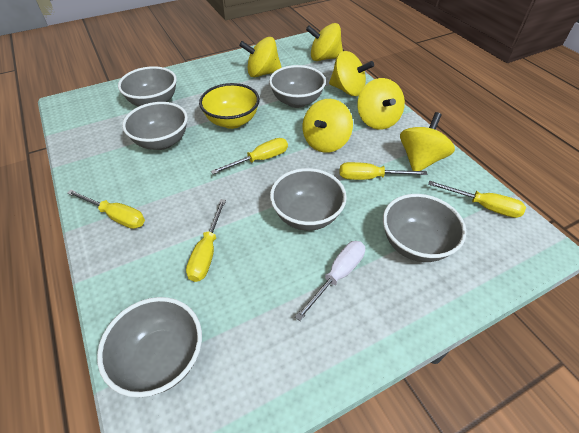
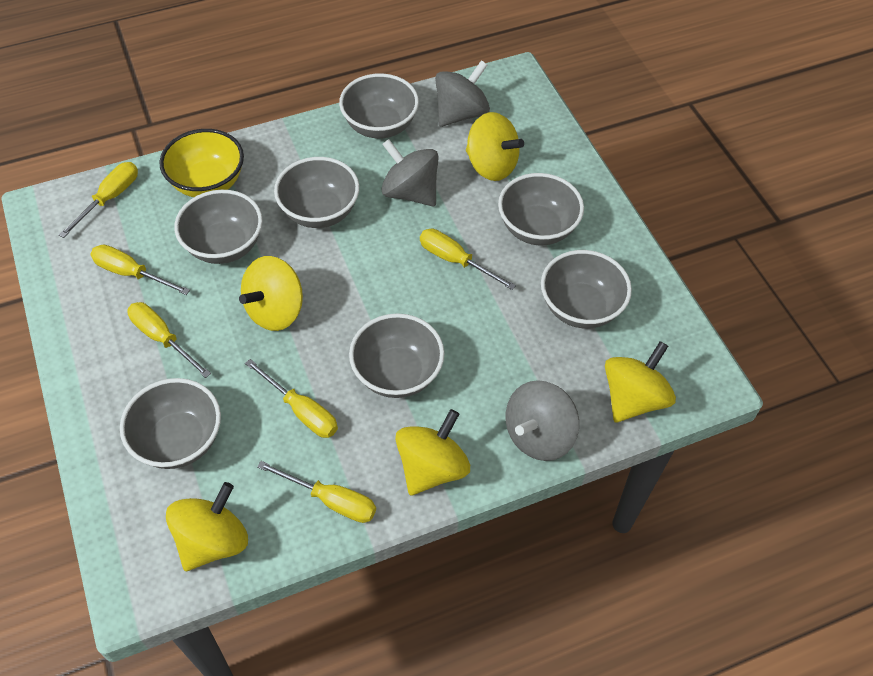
grey bowl: 6 -> 7
grey spinning top: 0 -> 3
white screwdriver: 1 -> 0
yellow screwdriver: 5 -> 6
yellow spinning top: 6 -> 5

